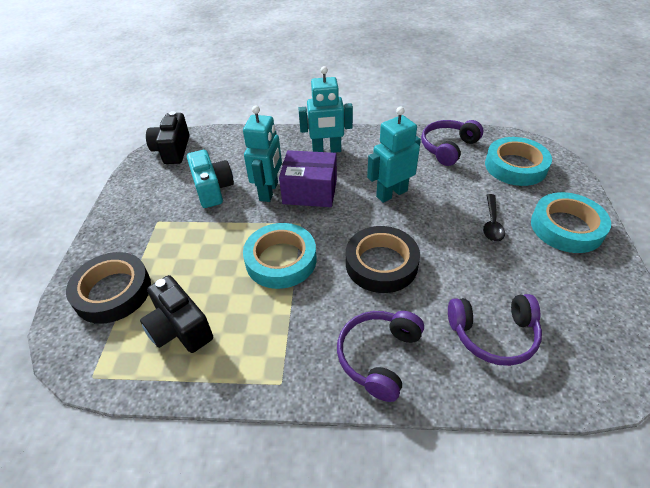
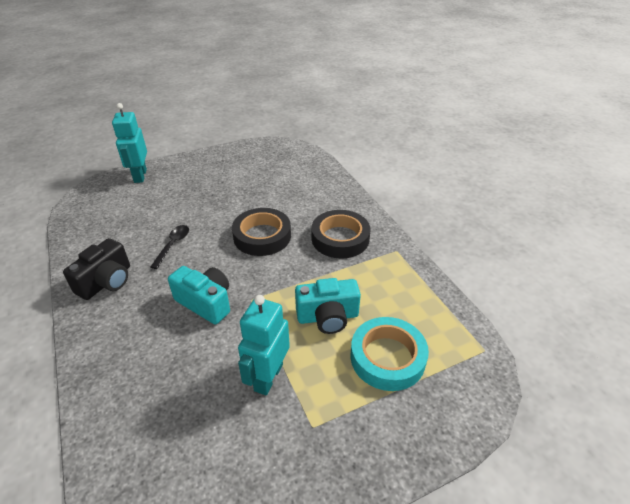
black camera: 2 -> 1
purple box: 1 -> 0
purple headphones: 3 -> 0
turquoise camera: 1 -> 2
turquoise robot: 3 -> 2
turquoise tape: 3 -> 1

